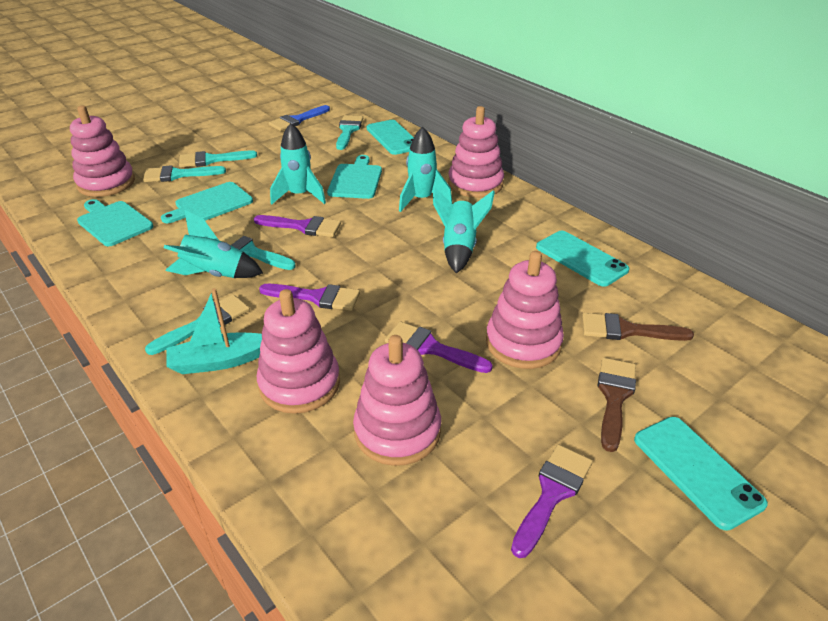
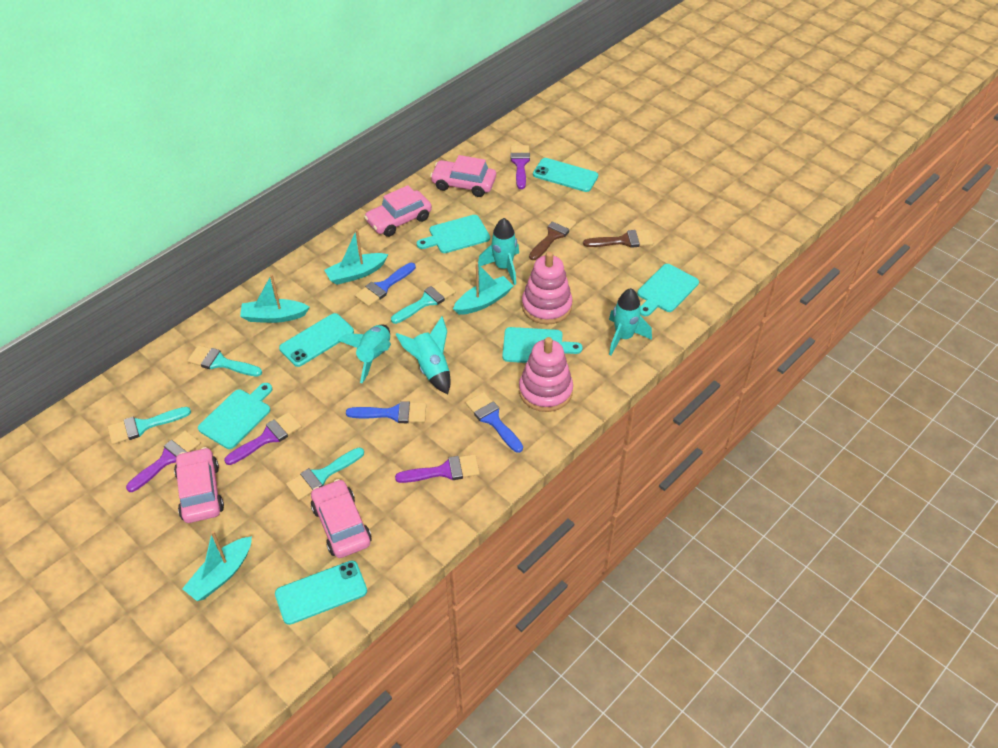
blue brush: 1 -> 3
pink car: 0 -> 4
pink stacking toy: 5 -> 2
turquoise boat: 1 -> 4
turquoise brush: 5 -> 4
turquoise cutting board: 3 -> 4

